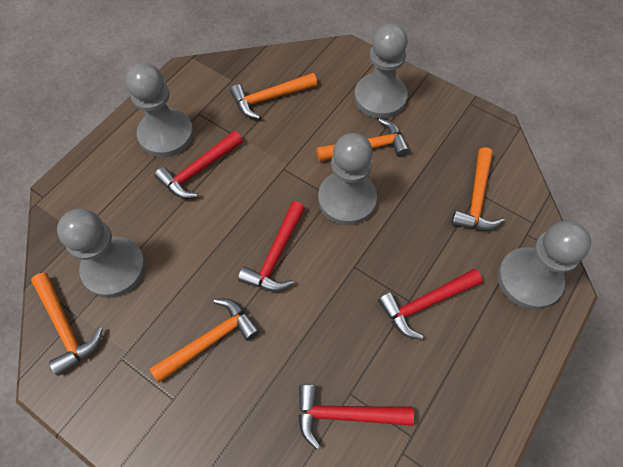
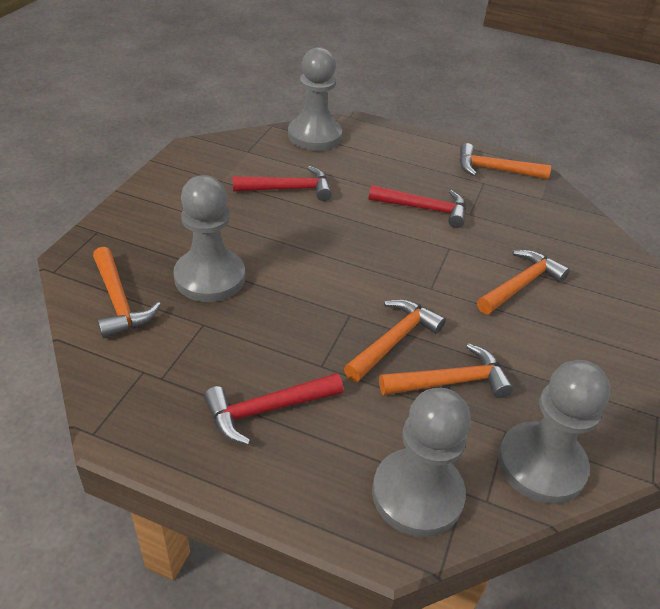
grey pawn: 5 -> 4
red hammer: 4 -> 3

